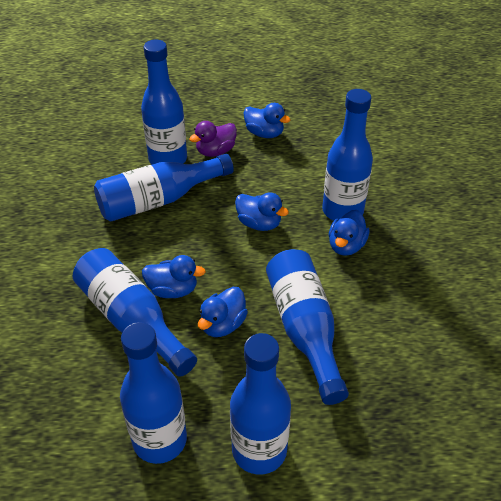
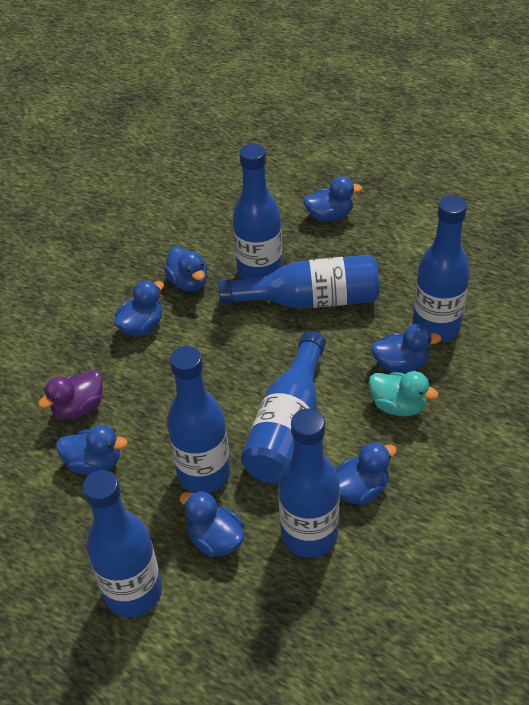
blue duck: 5 -> 7
turquoise duck: 0 -> 1

